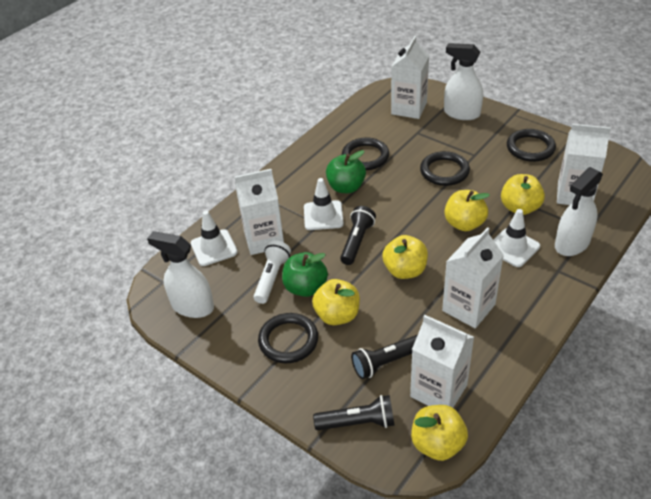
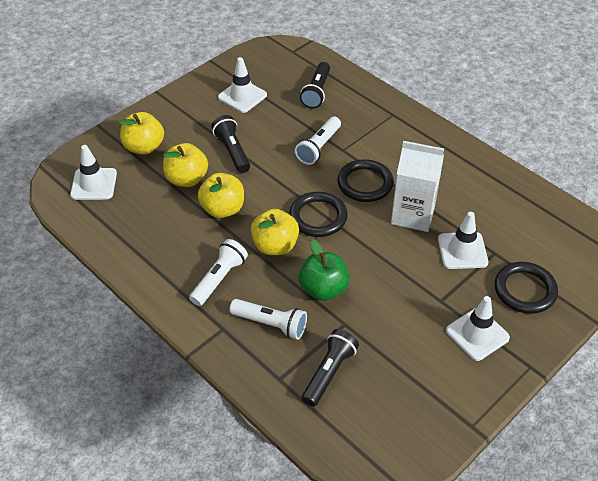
black ring: 4 -> 3
green apple: 2 -> 1
white carton: 5 -> 1
white flashlight: 1 -> 3
white spray bottle: 3 -> 0
white traffic cone: 3 -> 4
yellow apple: 5 -> 4

